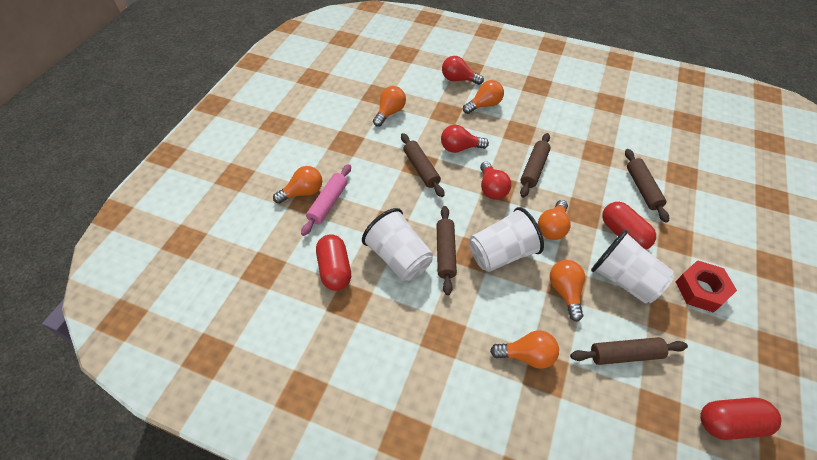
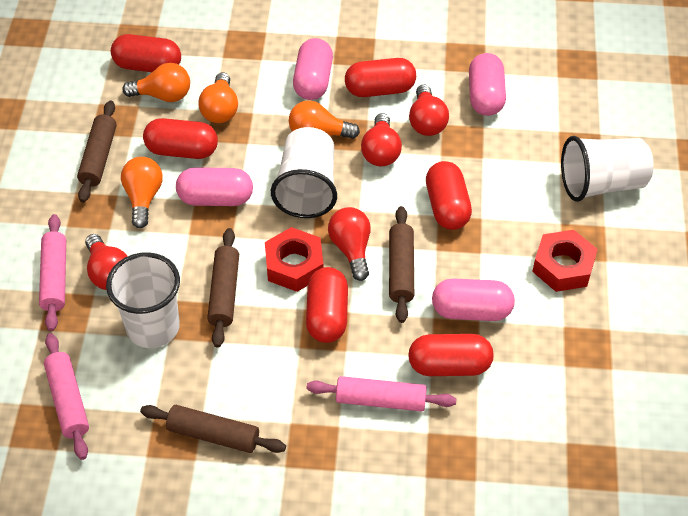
brown rolling pin: 5 -> 4
orange light bulb: 6 -> 4
pink capsule: 0 -> 4
pink rolling pin: 1 -> 3
red capsule: 3 -> 6
red light bulb: 3 -> 4
red nut: 1 -> 2

